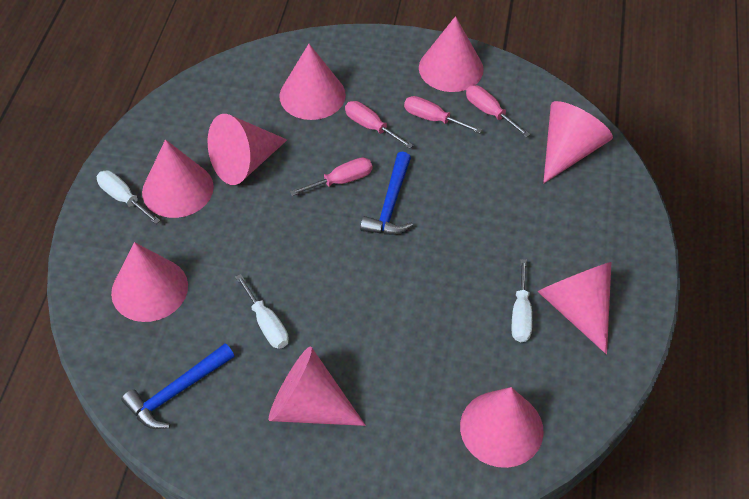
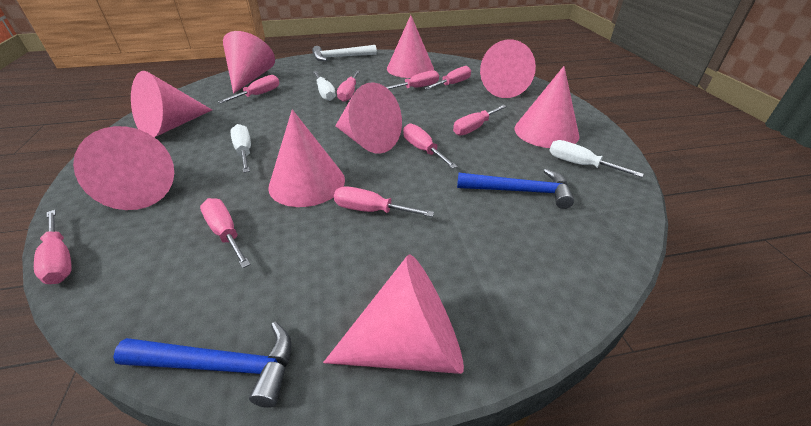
pink screwdriver: 4 -> 9
white hammer: 0 -> 1

